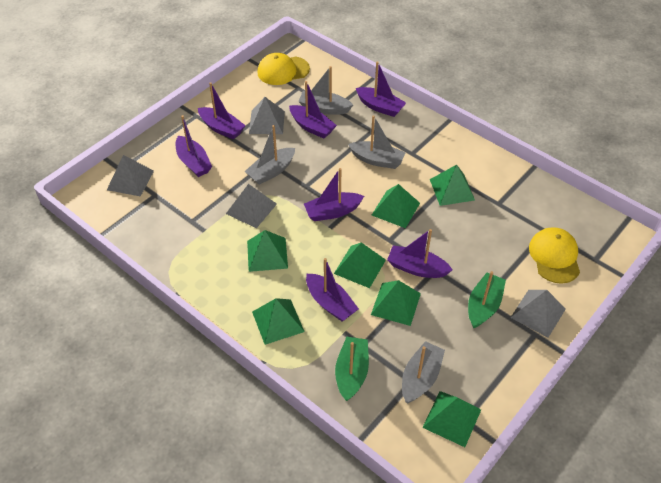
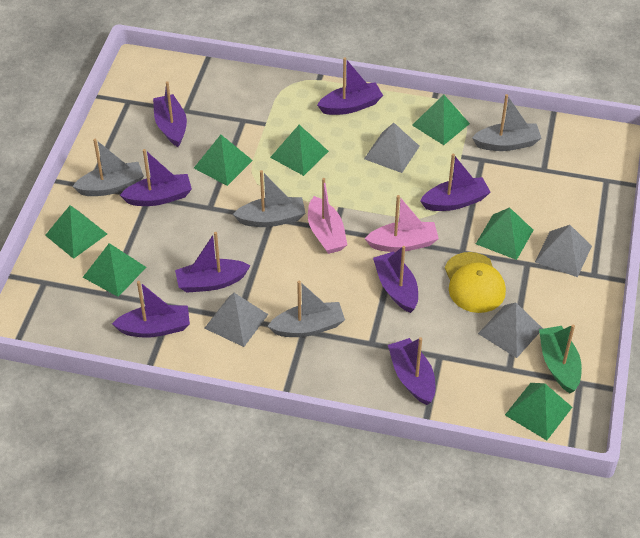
green boat: 2 -> 1
pink boat: 0 -> 2
purple boat: 7 -> 8
yellow cap: 2 -> 1

